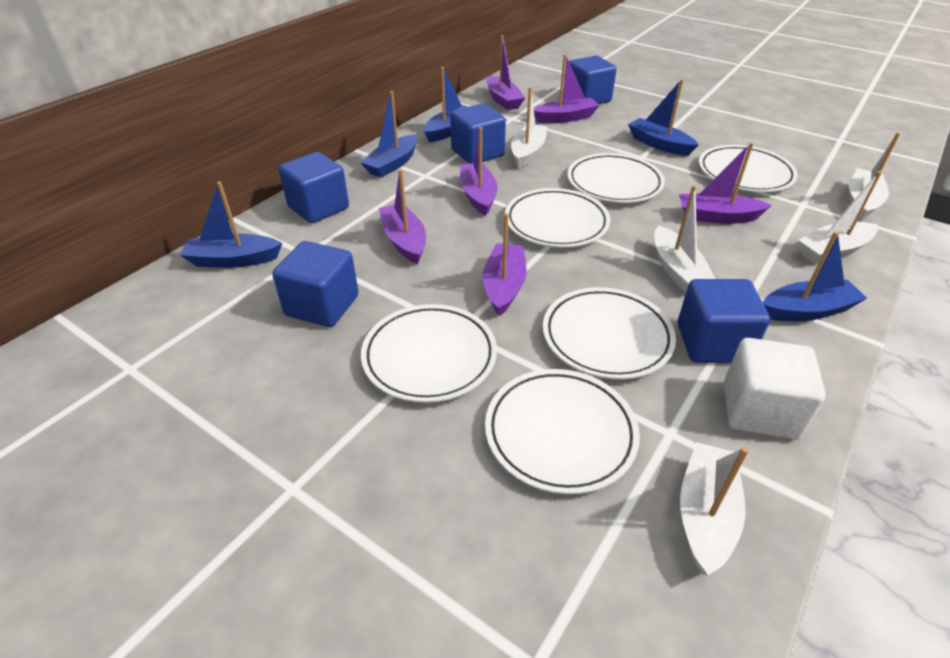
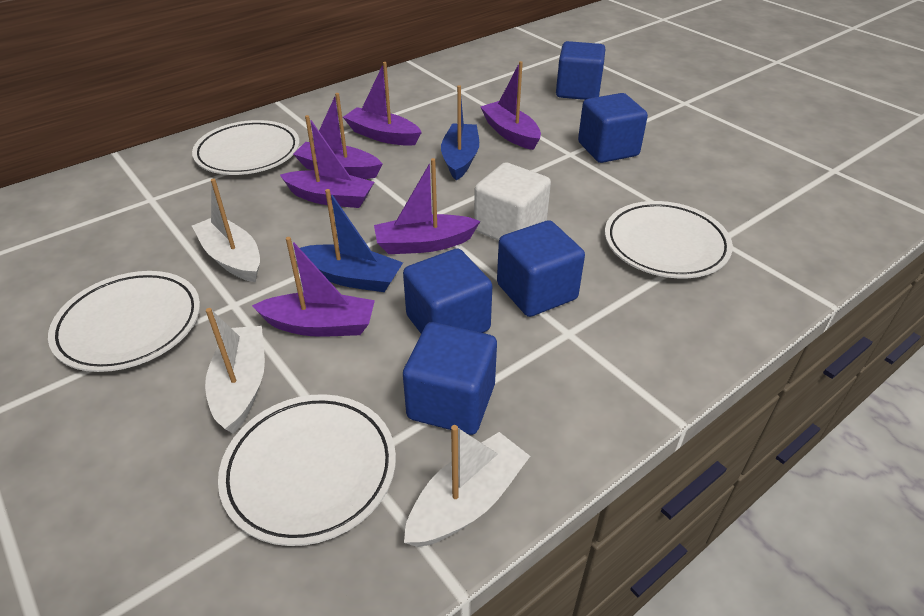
blue boat: 5 -> 2
white boat: 5 -> 3
white plate: 6 -> 4

